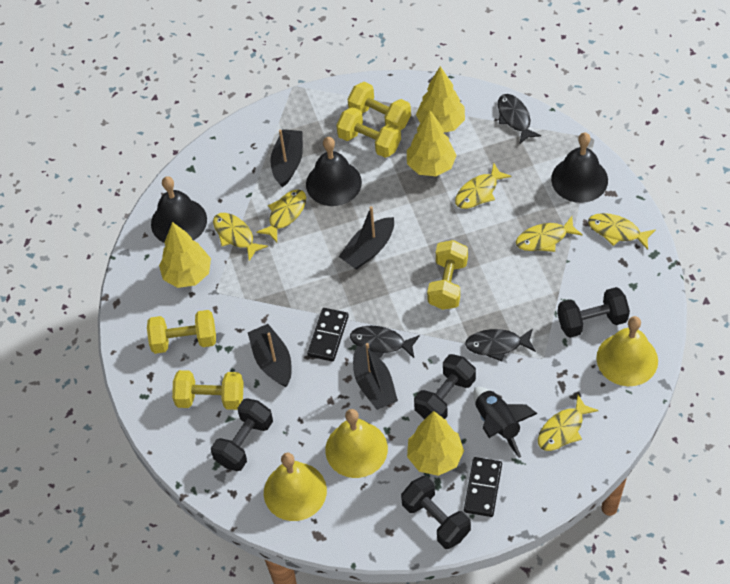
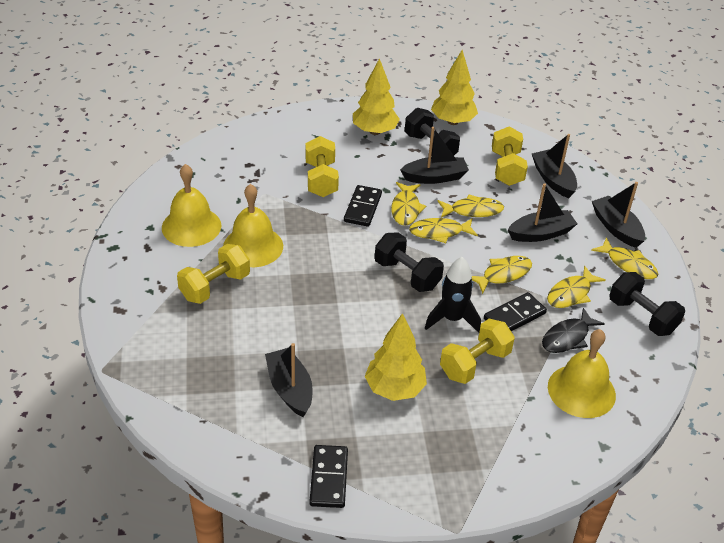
black bell: 3 -> 0
black boat: 4 -> 5
black domino: 2 -> 3
black dumbbell: 4 -> 3
black fish: 3 -> 1
yellow dumbbell: 5 -> 4
yellow tree: 4 -> 3

